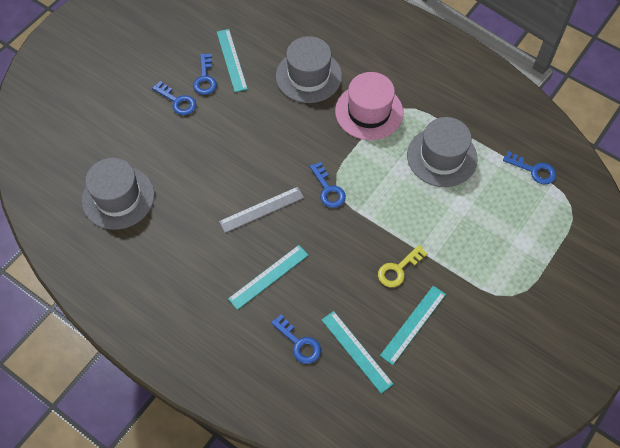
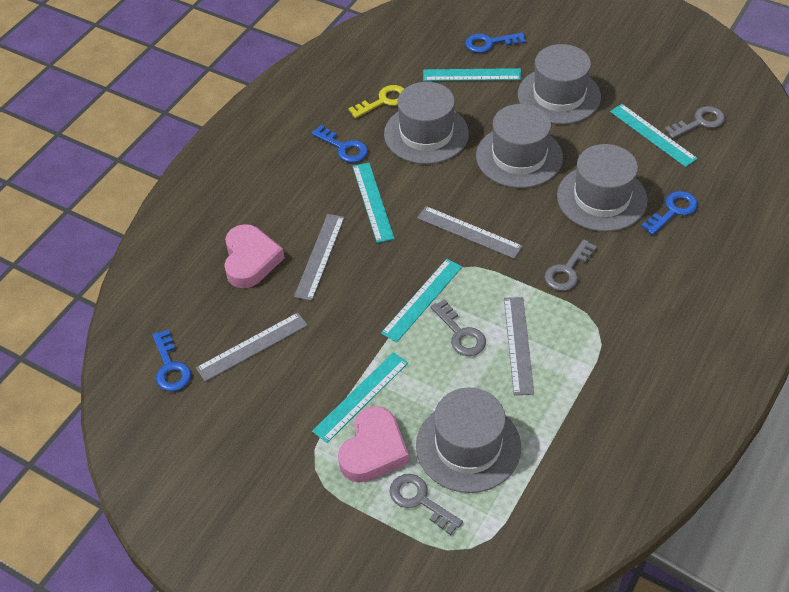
blue key: 5 -> 4
grey hat: 3 -> 5
grey key: 0 -> 4
grey ruler: 1 -> 4
pink hat: 1 -> 0
pink heart: 0 -> 2
turquoise ruler: 4 -> 5

